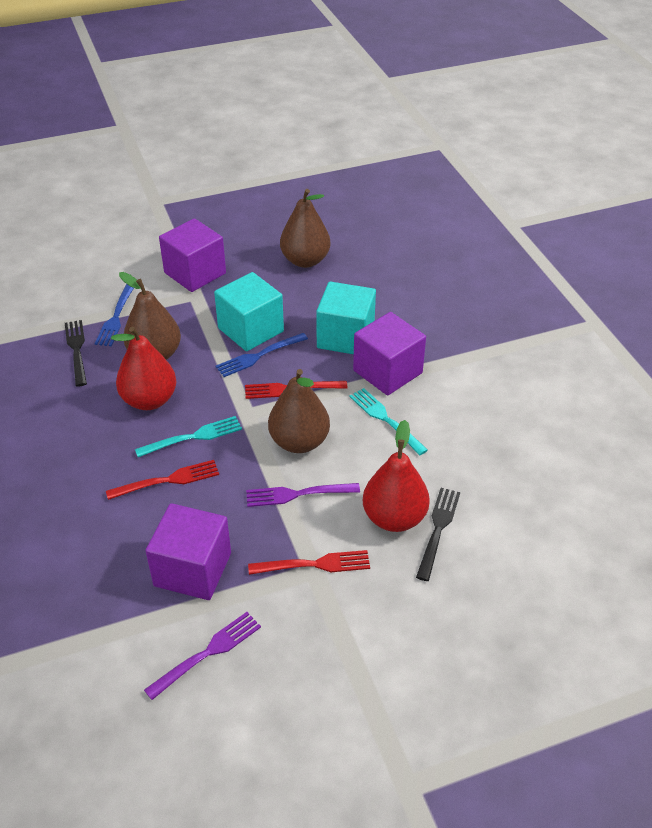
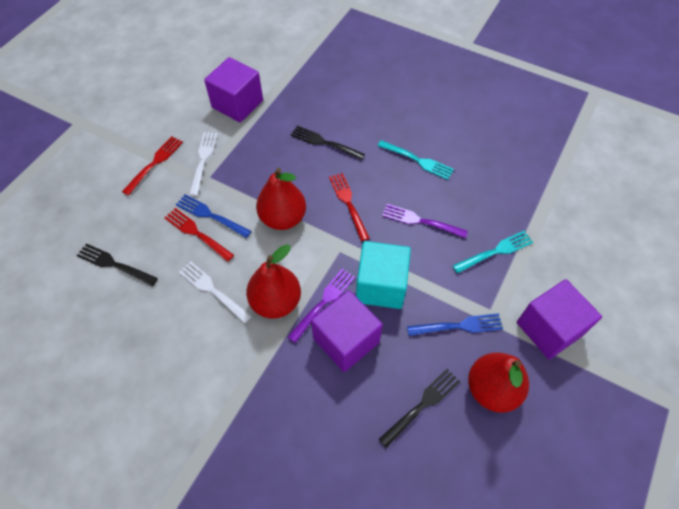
black fork: 2 -> 3
brown pear: 3 -> 0
red pear: 2 -> 3
turquoise cube: 2 -> 1
white fork: 0 -> 2

